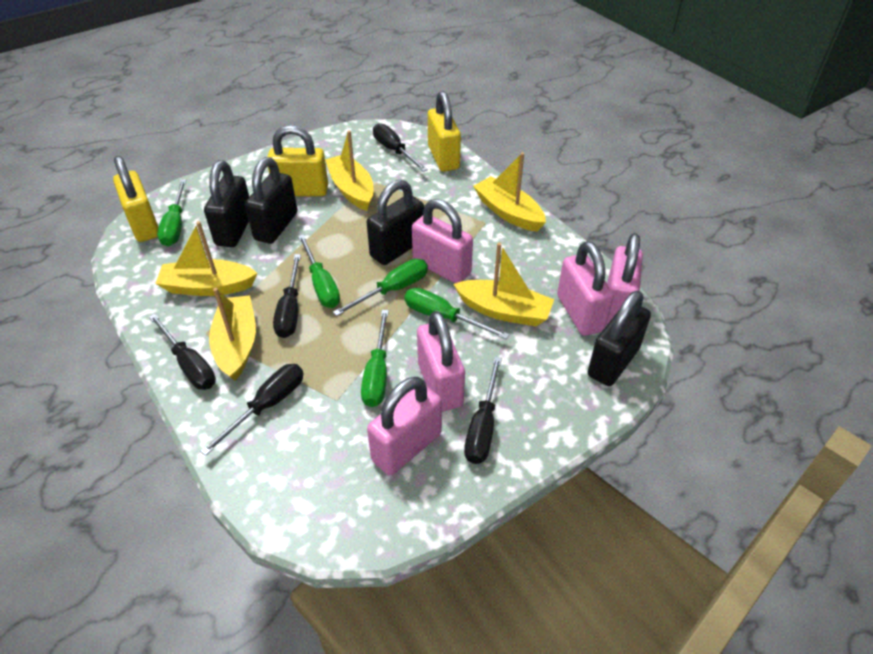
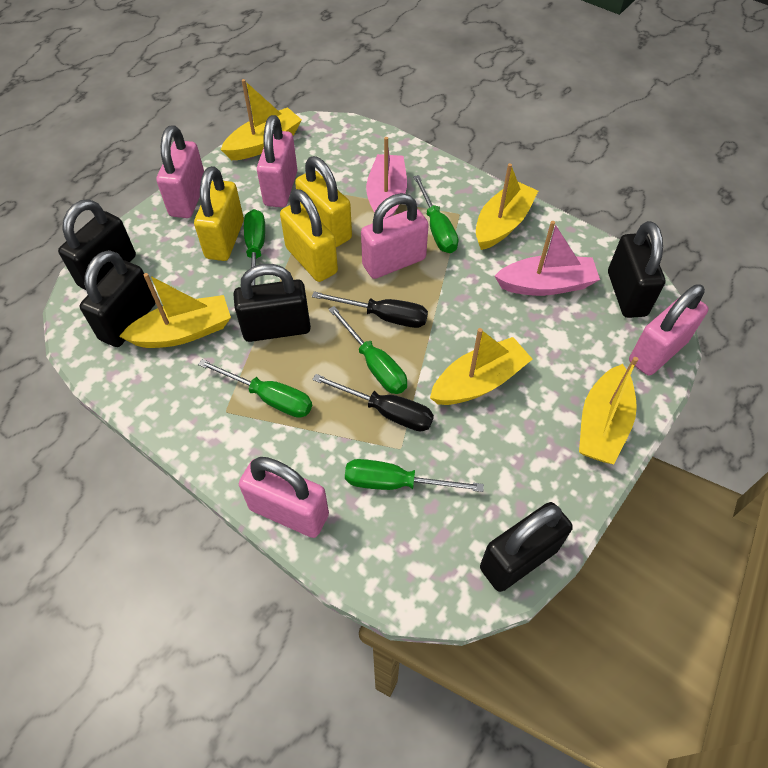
black padlock: 4 -> 5
black screwdriver: 5 -> 2
pink boat: 0 -> 2

